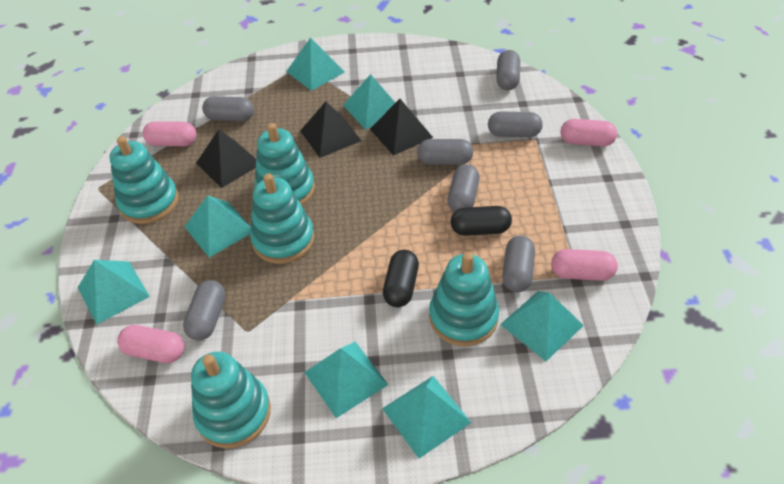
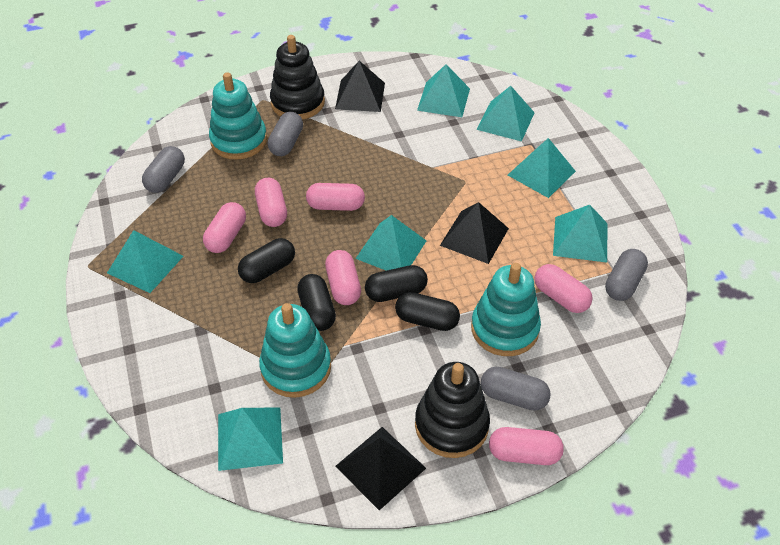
black capsule: 2 -> 4
black stacking toy: 0 -> 2
grey capsule: 7 -> 4
pink capsule: 4 -> 6
turquoise stacking toy: 5 -> 3

